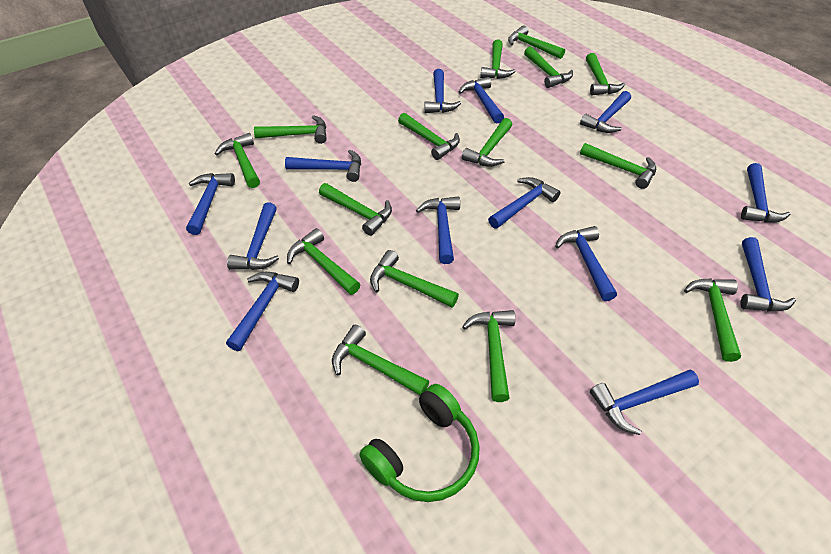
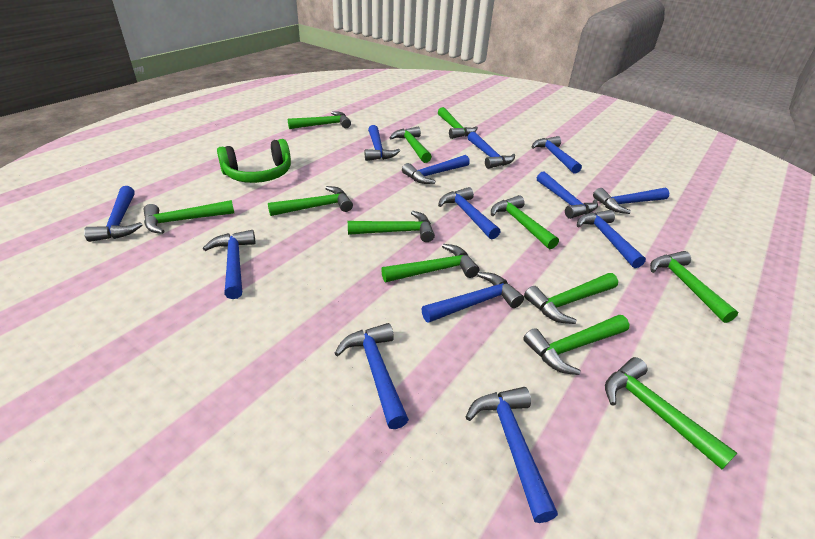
green hammer: 15 -> 12

